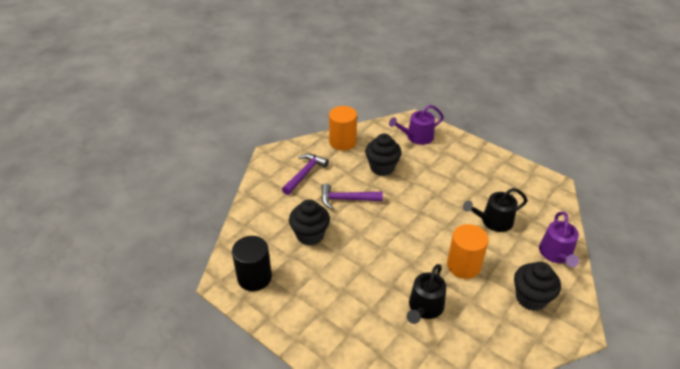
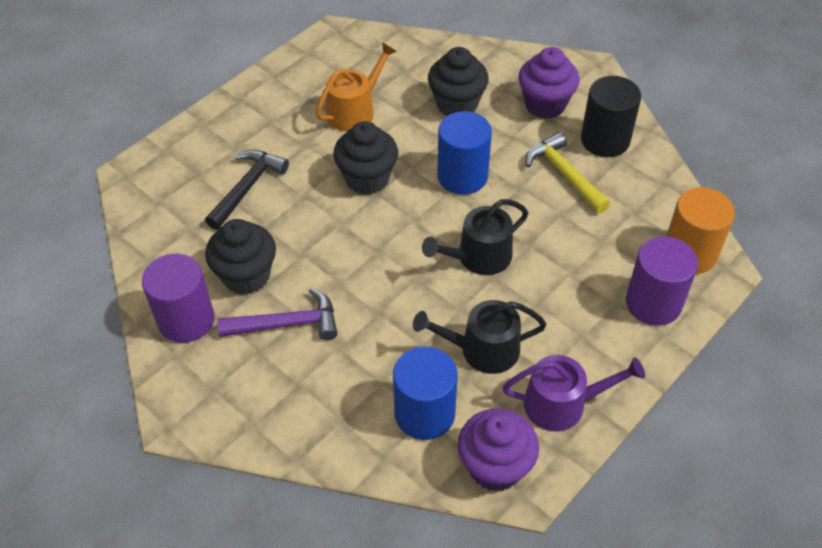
black hammer: 0 -> 1
blue cylinder: 0 -> 2
orange cylinder: 2 -> 1
orange watering can: 0 -> 1
purple cupcake: 0 -> 2
purple cylinder: 0 -> 2
purple hammer: 2 -> 1
purple watering can: 2 -> 1
yellow hammer: 0 -> 1

